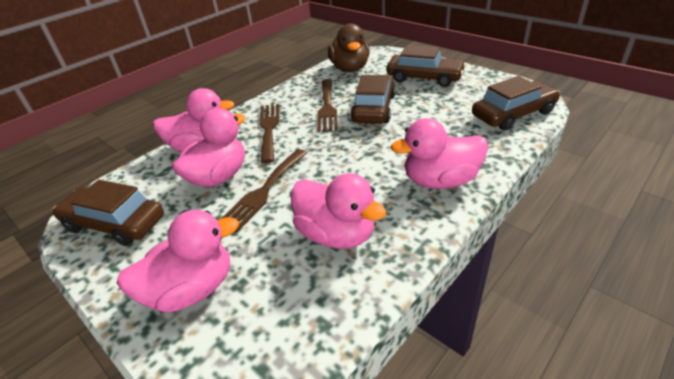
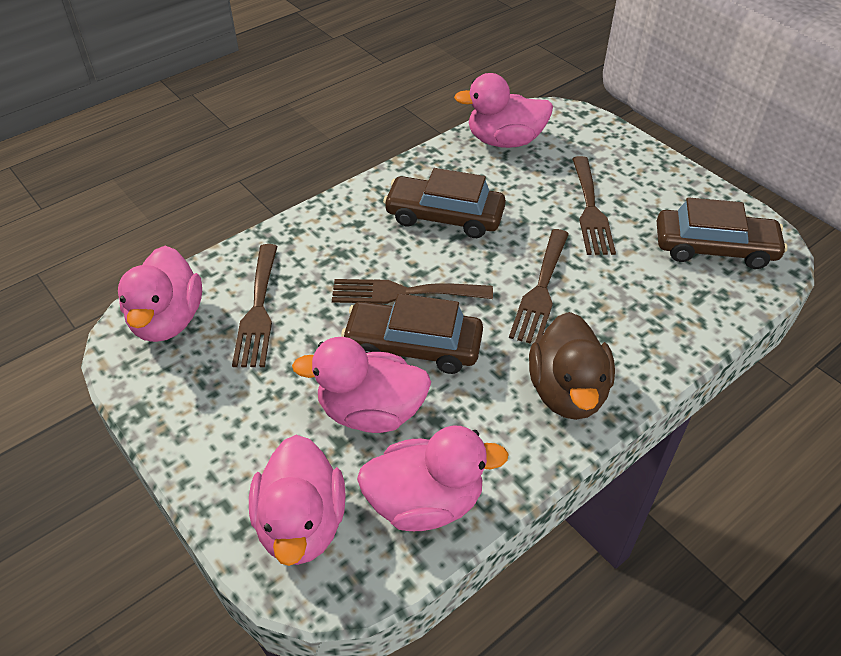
brown car: 4 -> 3
brown fork: 3 -> 4

